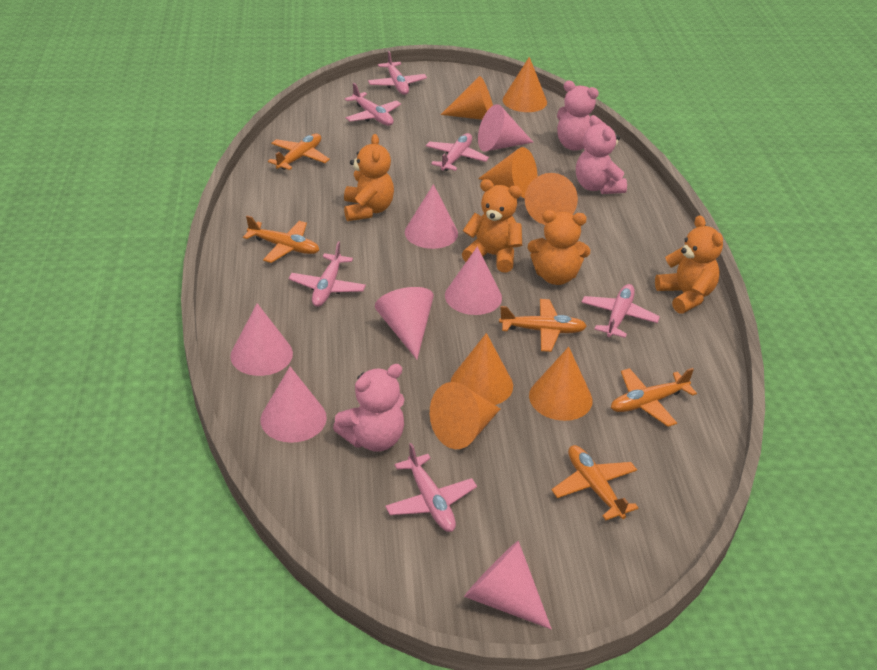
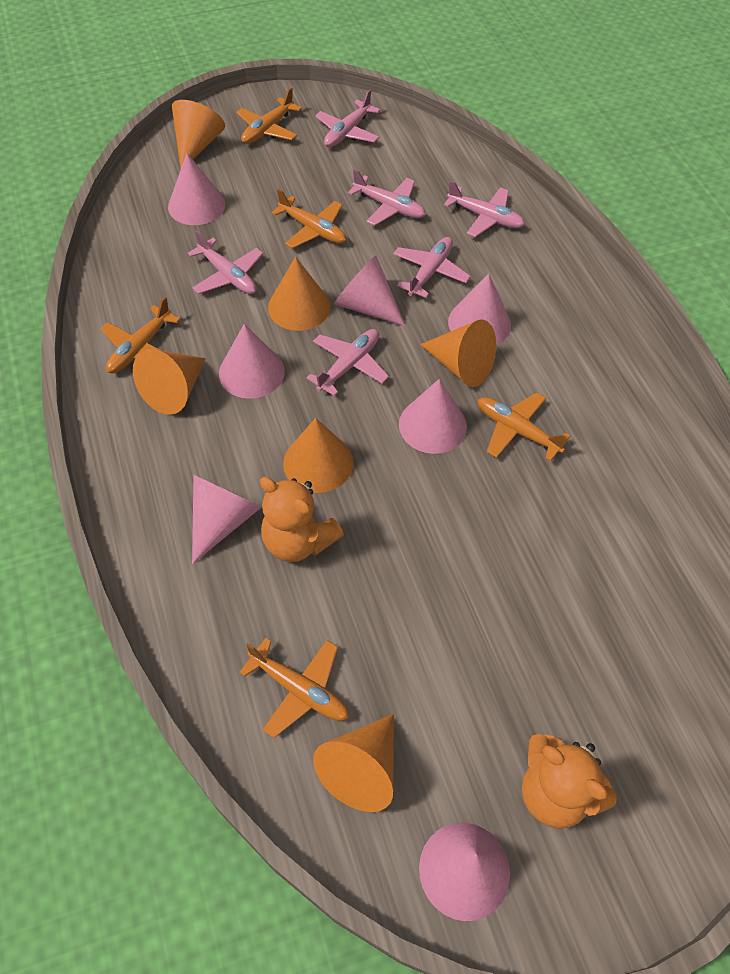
orange cone: 7 -> 6
orange teddy bear: 4 -> 2
pink teddy bear: 3 -> 0

